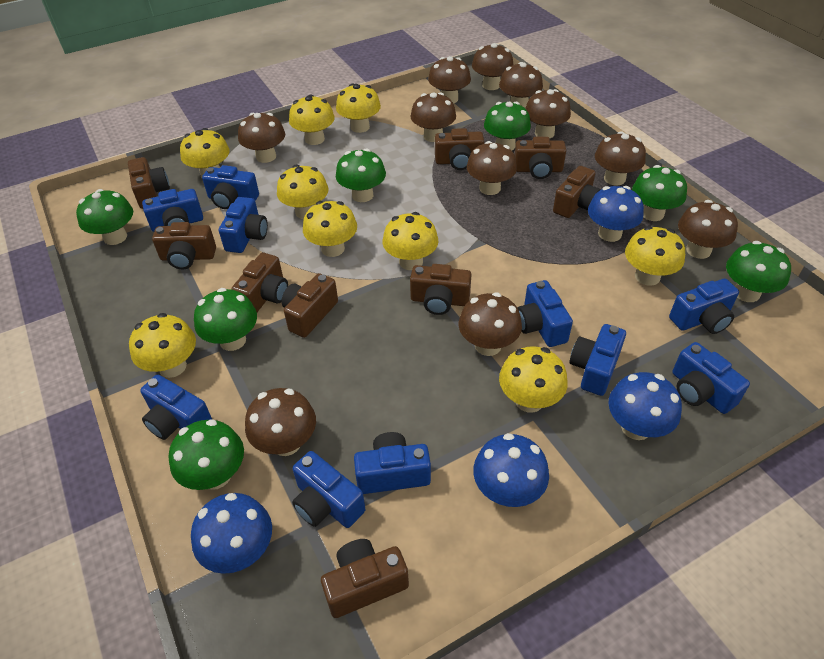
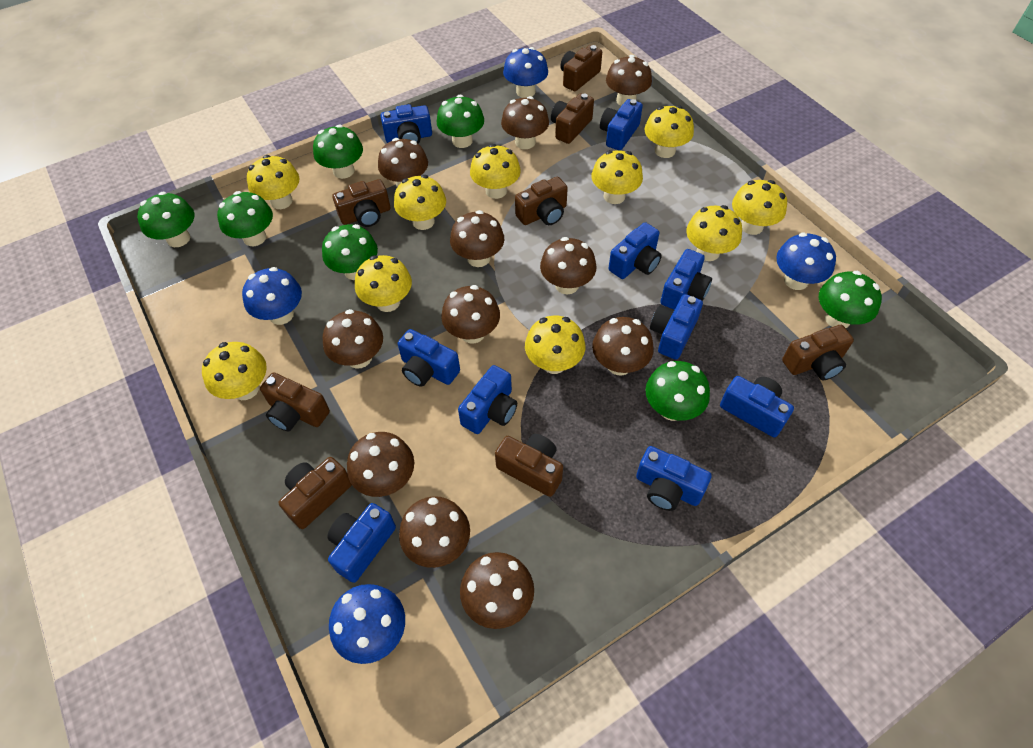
brown camera: 9 -> 8
yellow mushroom: 9 -> 10

